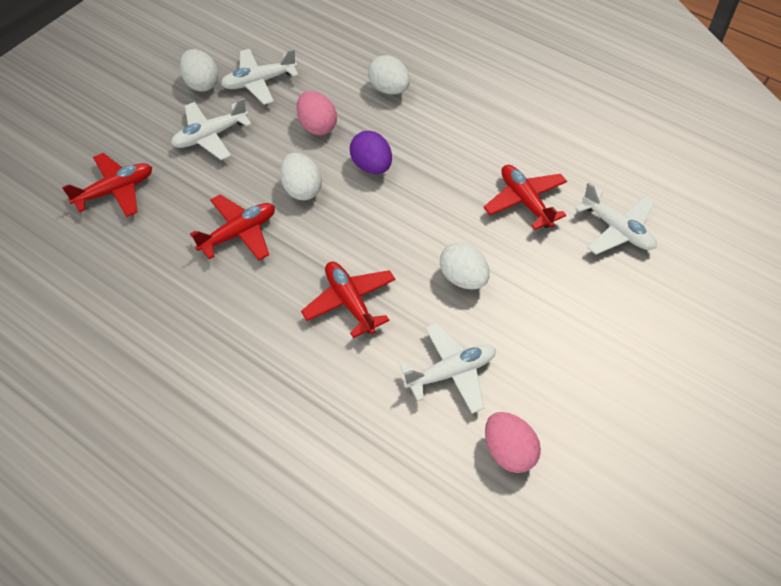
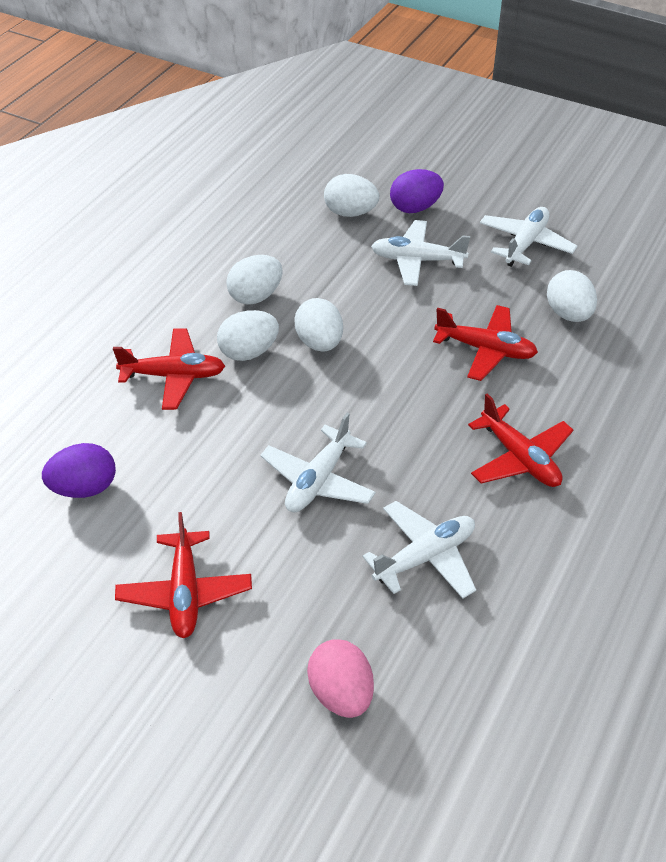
pink egg: 2 -> 1
purple egg: 1 -> 2
white egg: 4 -> 5

